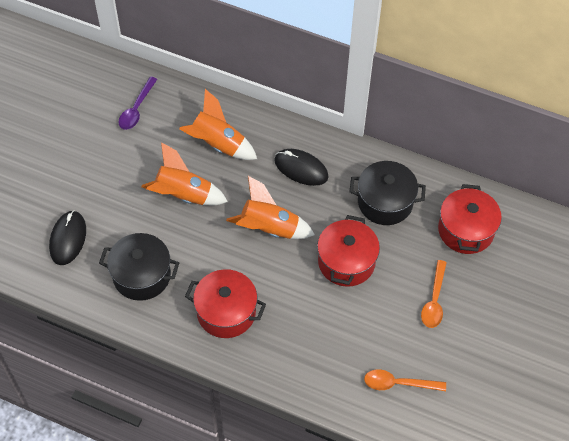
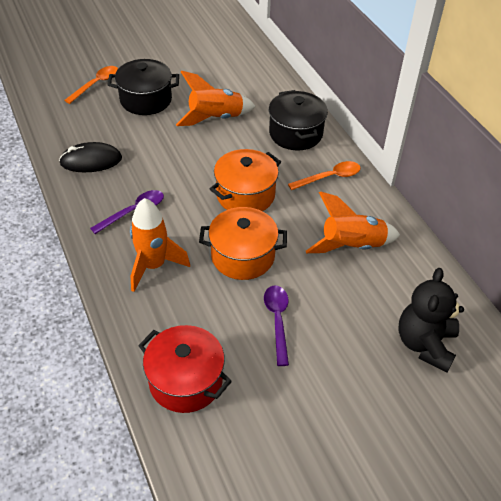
black mouse: 2 -> 1
black teddy bear: 0 -> 1
orange pot: 0 -> 2
purple spoon: 1 -> 2
red pot: 3 -> 1

